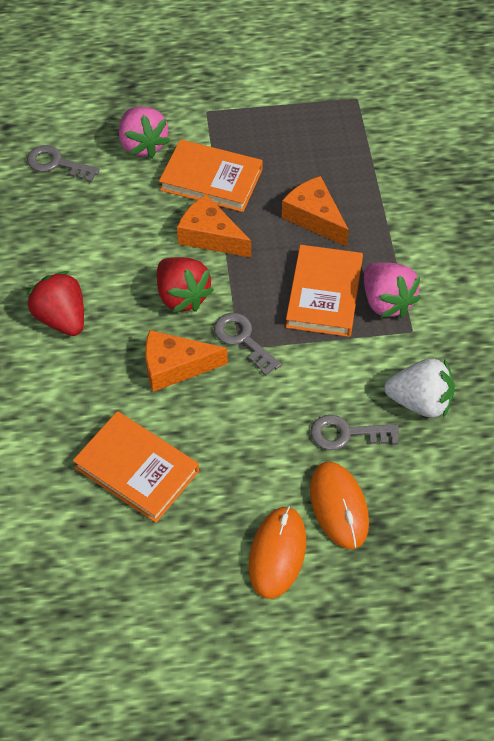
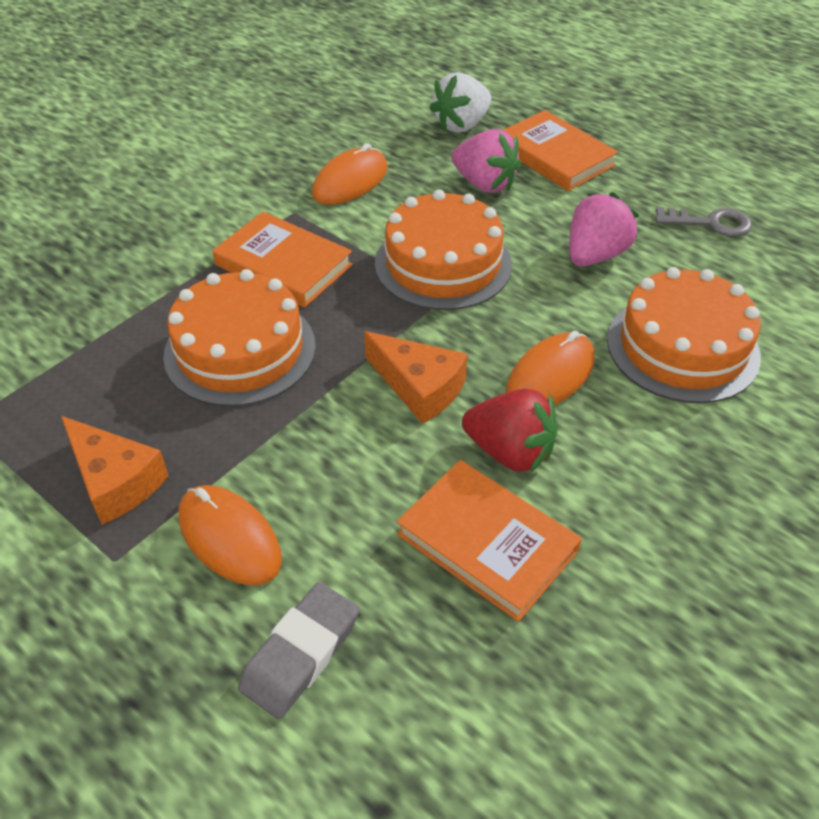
grey eraser: 0 -> 1
grey key: 3 -> 1
orange cake: 0 -> 3
orange cheese: 3 -> 2
orange mouse: 2 -> 3
red strawberry: 2 -> 1

